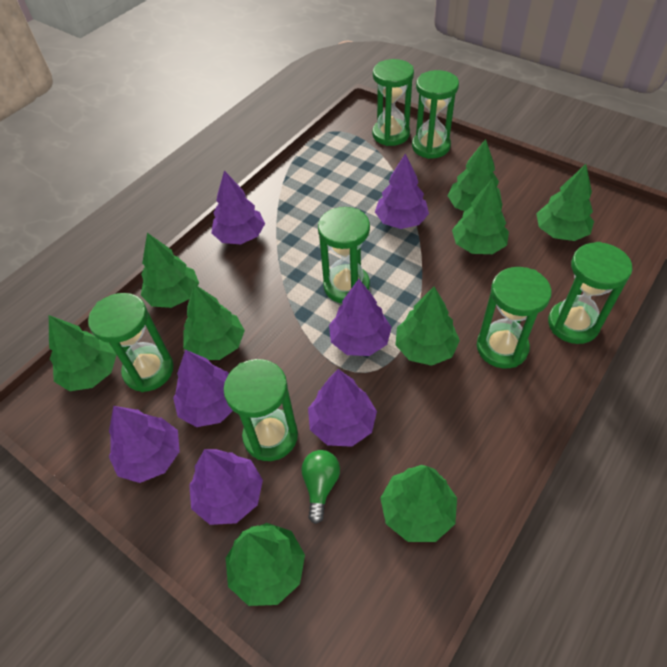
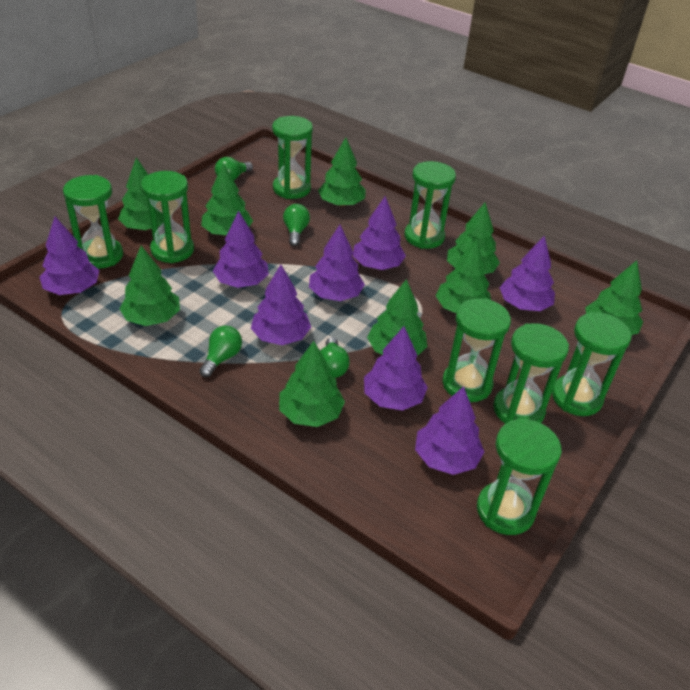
green hourglass: 7 -> 8
green light bulb: 1 -> 4
purple tree: 7 -> 8

